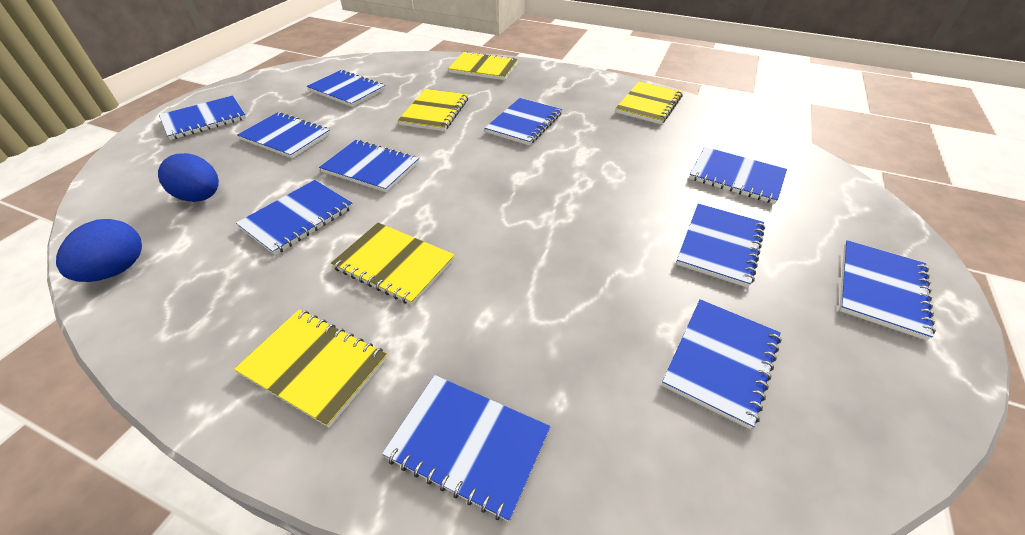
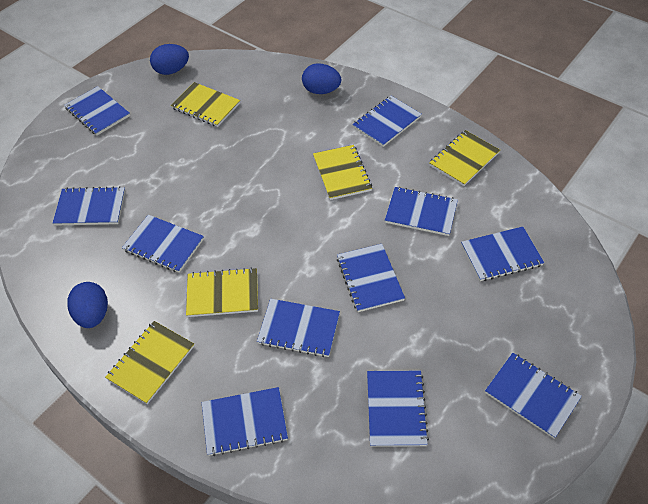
blue egg: 2 -> 3

